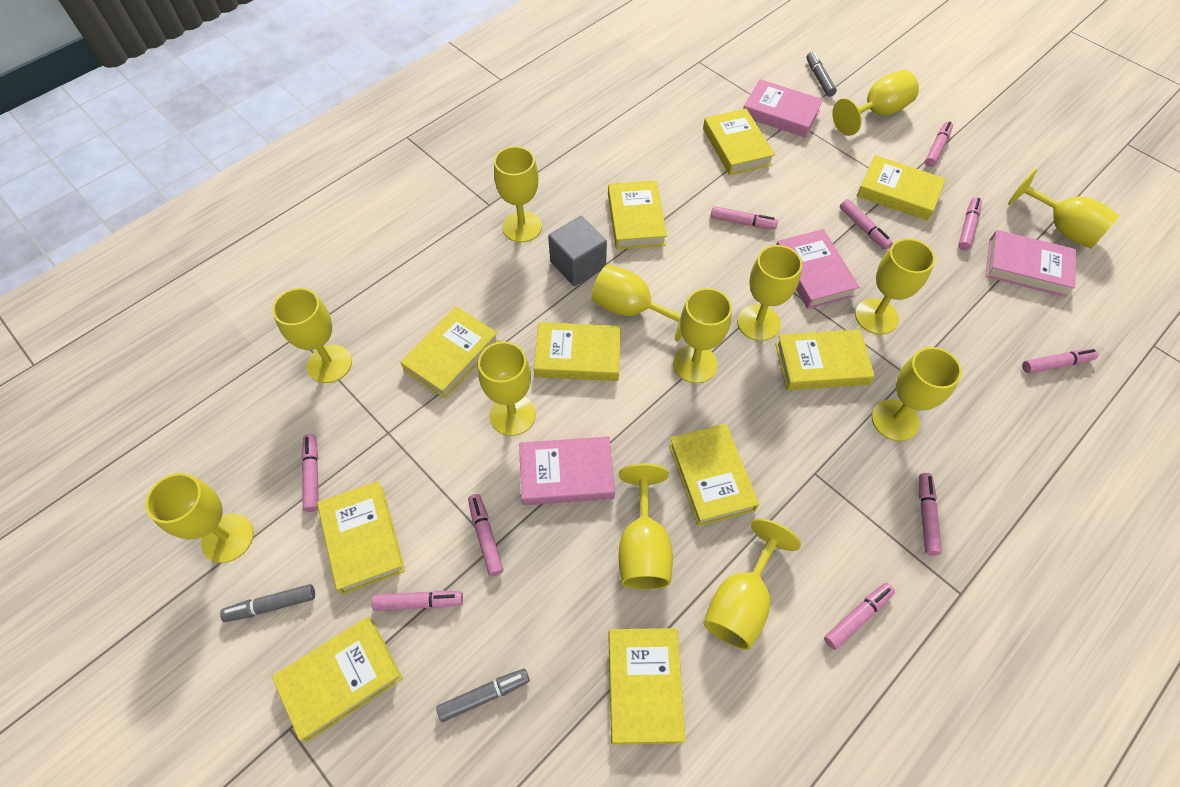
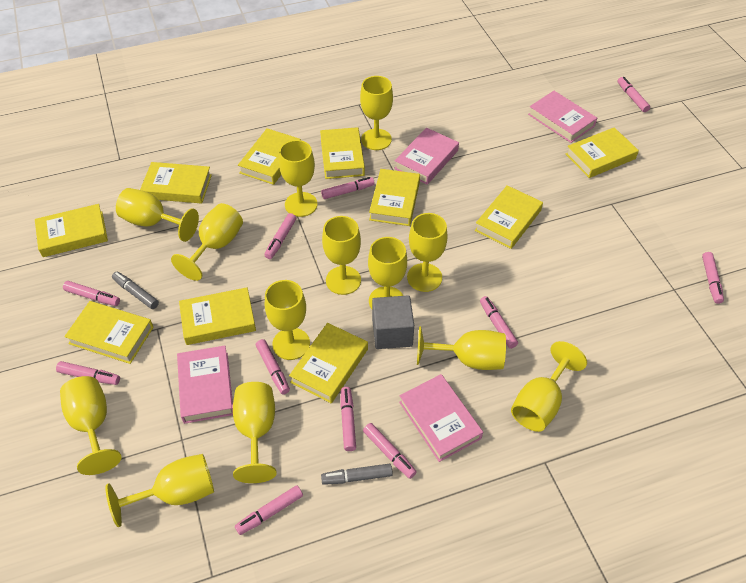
grey marker: 3 -> 2
pink marker: 10 -> 11

